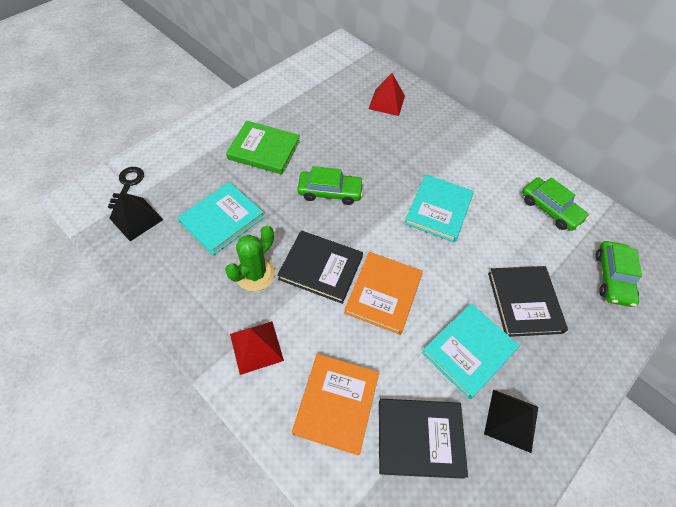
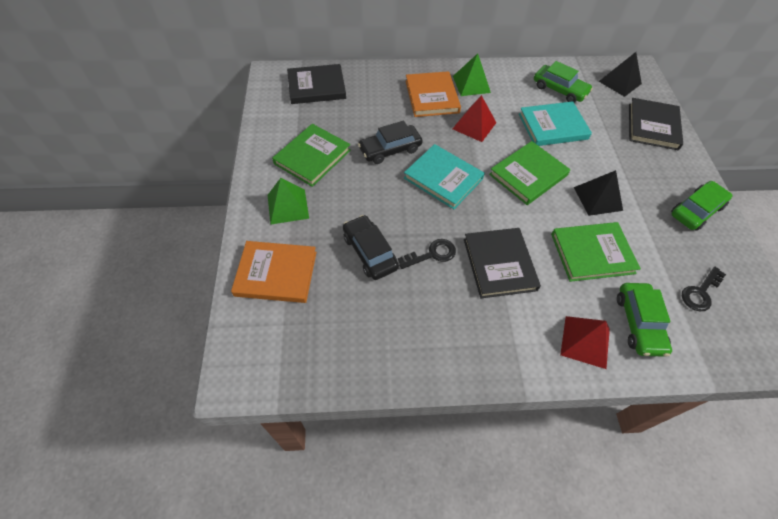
black car: 0 -> 2
black key: 1 -> 2
green book: 1 -> 3
green cactus: 1 -> 0
green pyramid: 0 -> 2
turquoise book: 3 -> 2

